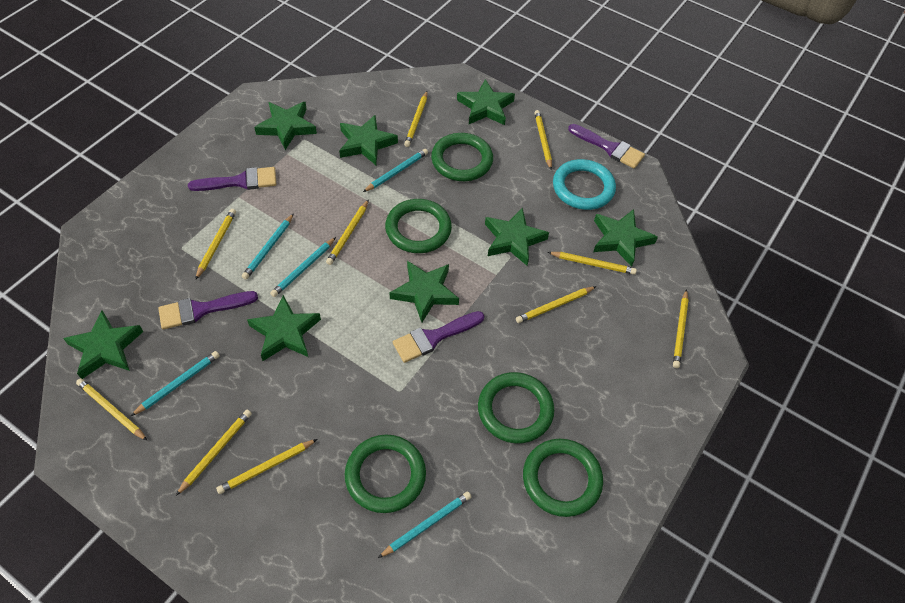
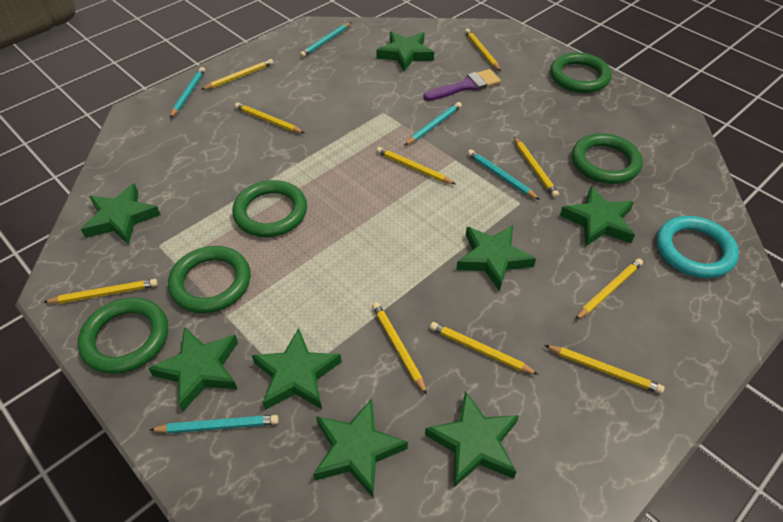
purple brush: 4 -> 1

